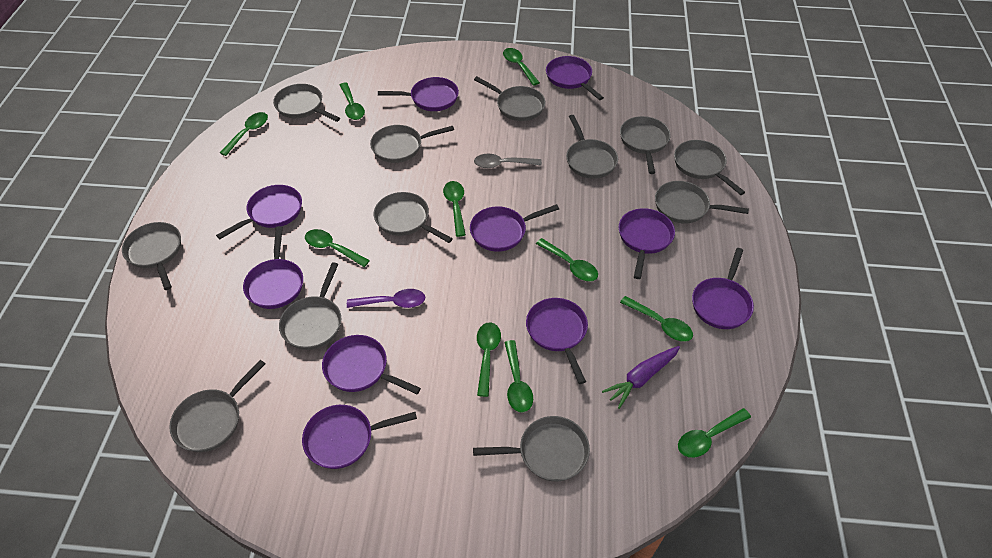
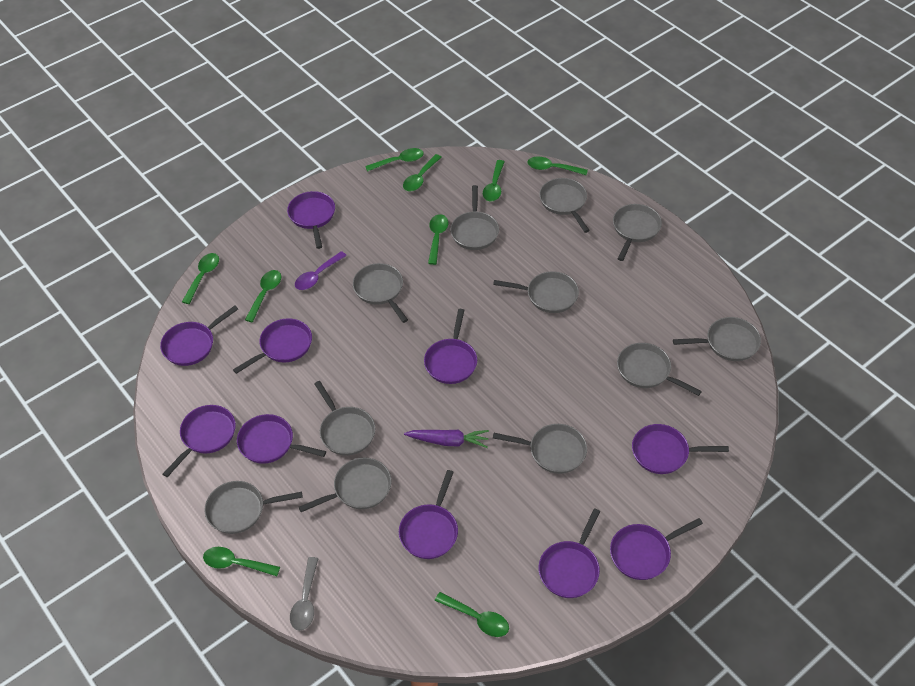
green spoon: 10 -> 9
grey pan: 12 -> 11

